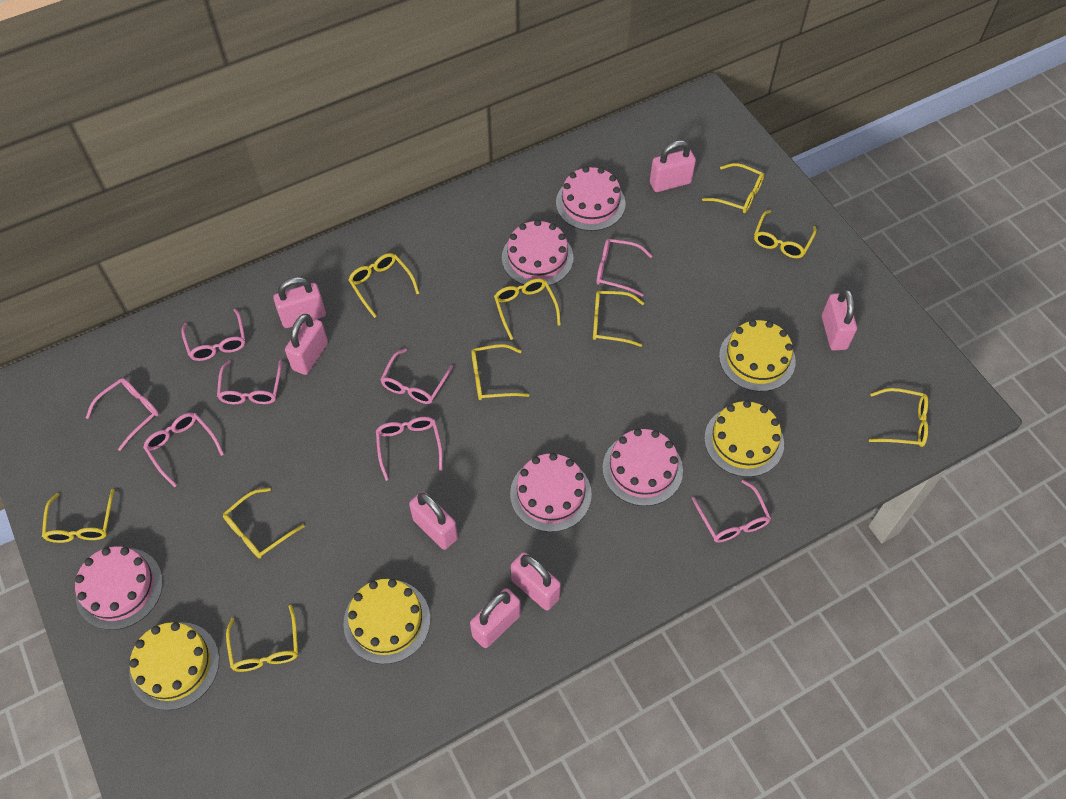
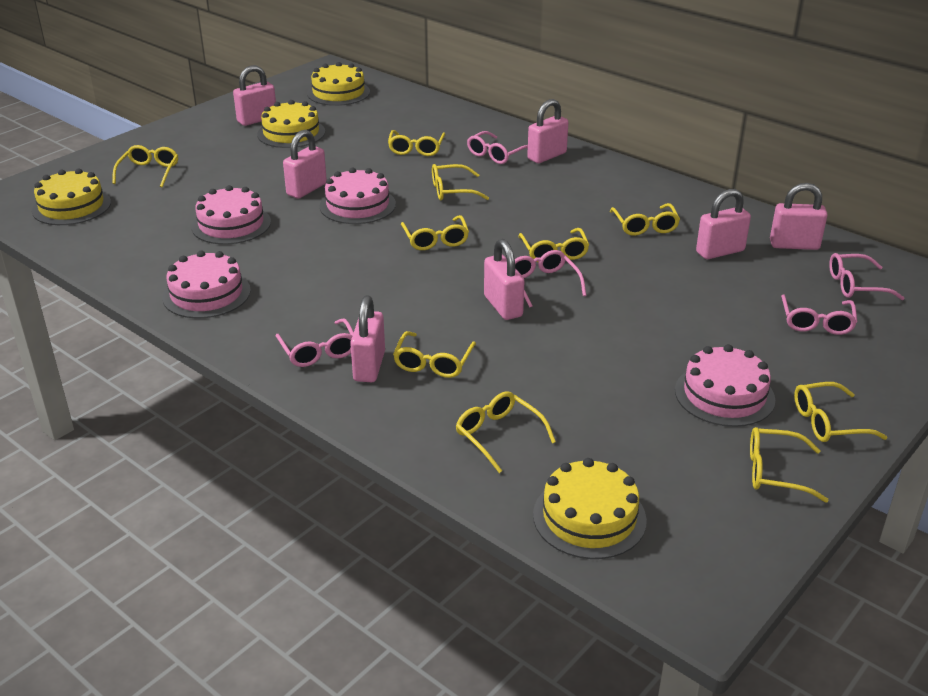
pink cake: 5 -> 4
pink glasses: 8 -> 5

